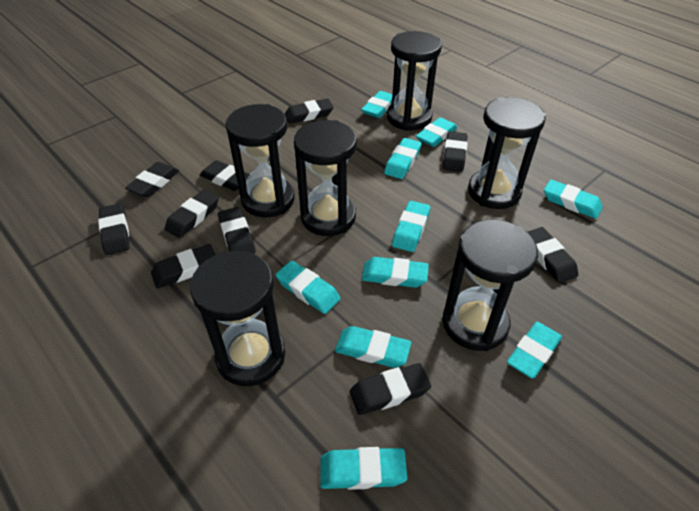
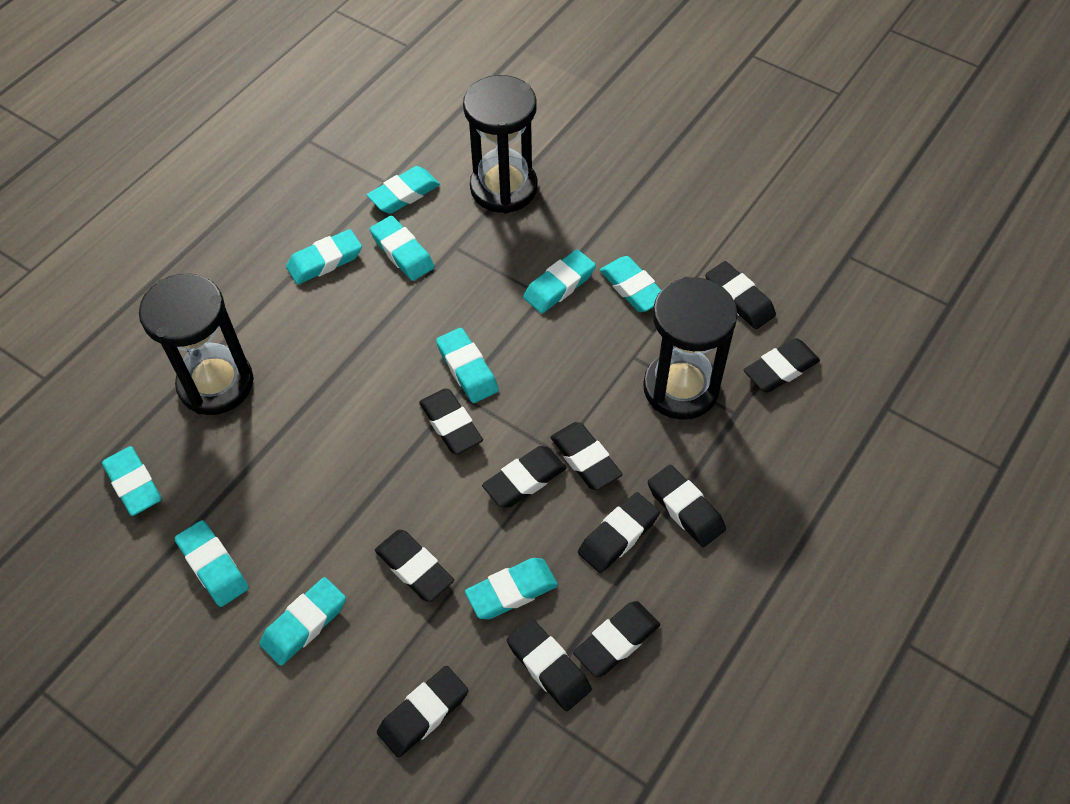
black eraser: 10 -> 11
black hourglass: 6 -> 3

